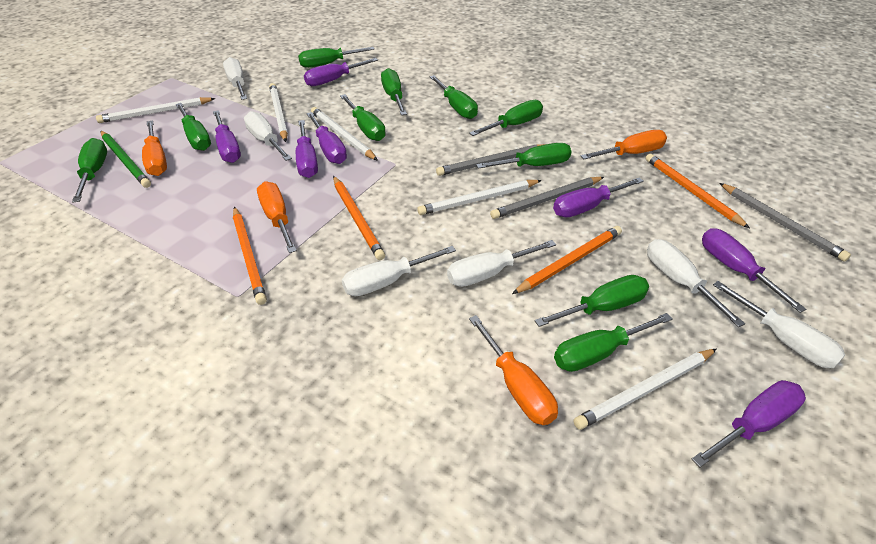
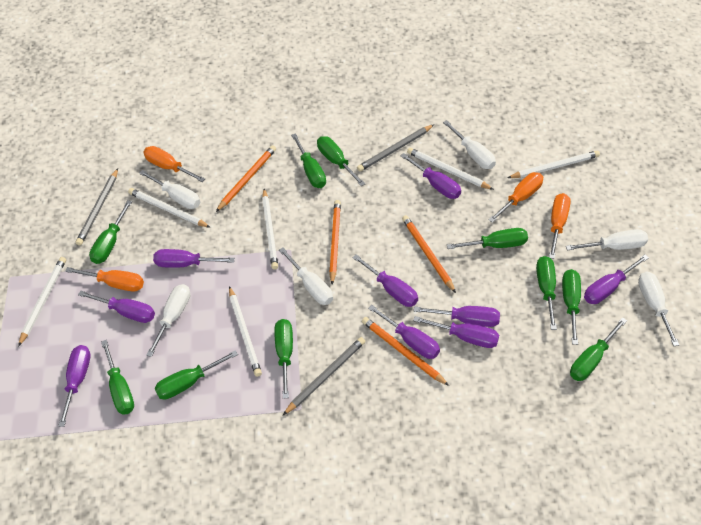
green pencil: 1 -> 0
purple screwdriver: 7 -> 9
white pencil: 5 -> 6

